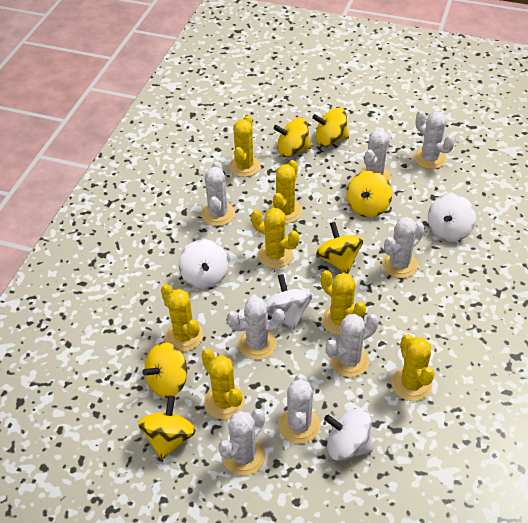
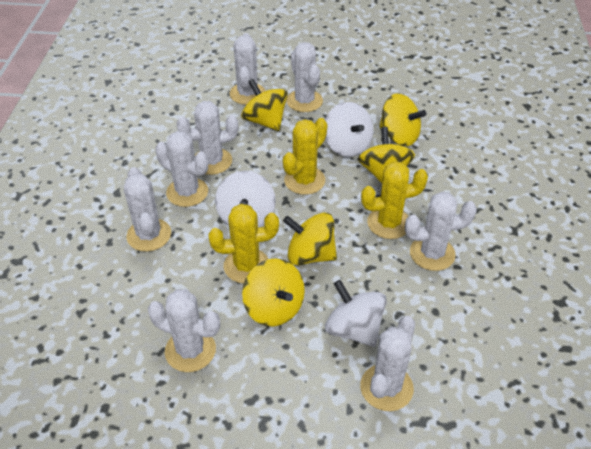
white spinning top: 4 -> 3
yellow cactus: 7 -> 3
yellow spinning top: 6 -> 5

